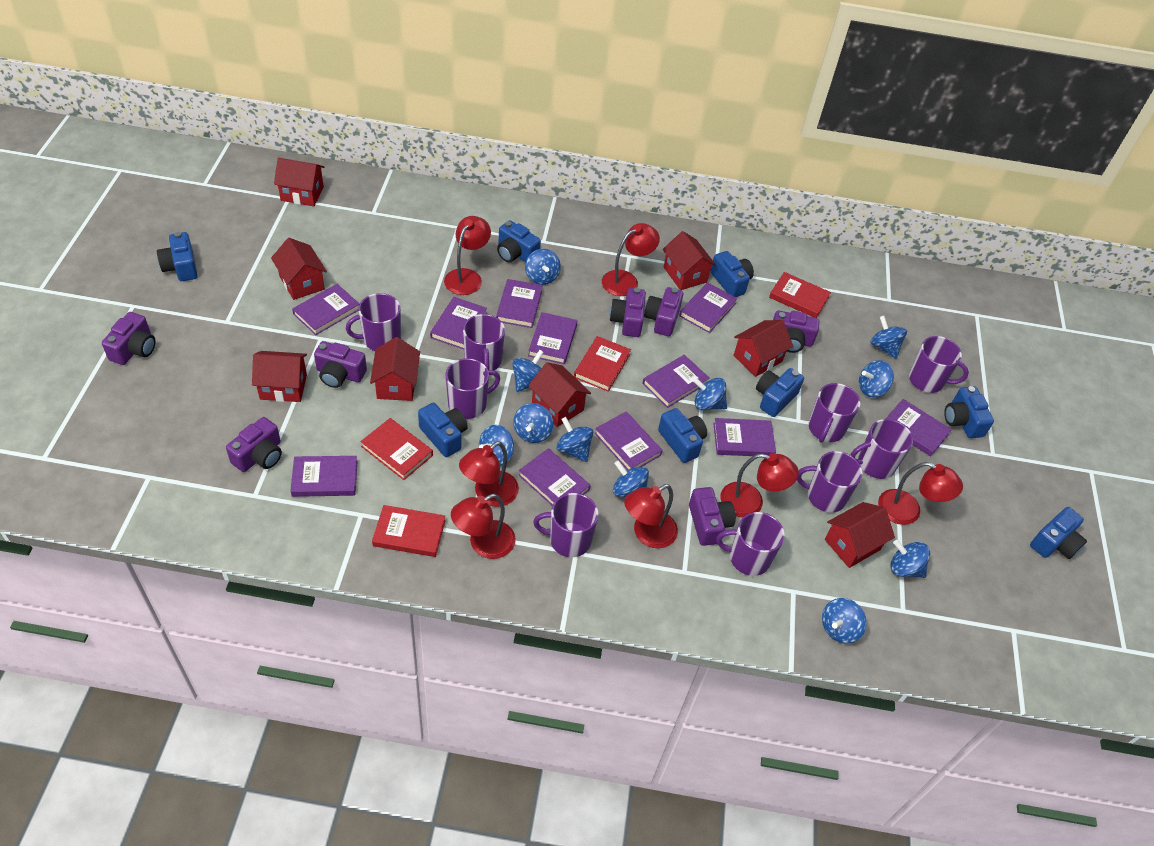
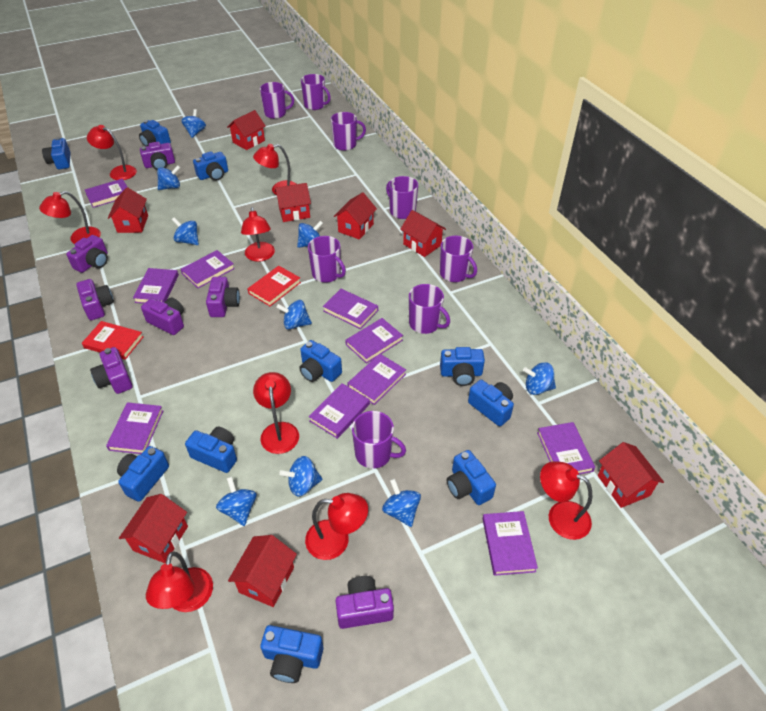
blue camera: 8 -> 10
blue spinning top: 11 -> 9
purple book: 11 -> 10
purple mug: 9 -> 8
red book: 4 -> 2
red lamp: 7 -> 8

